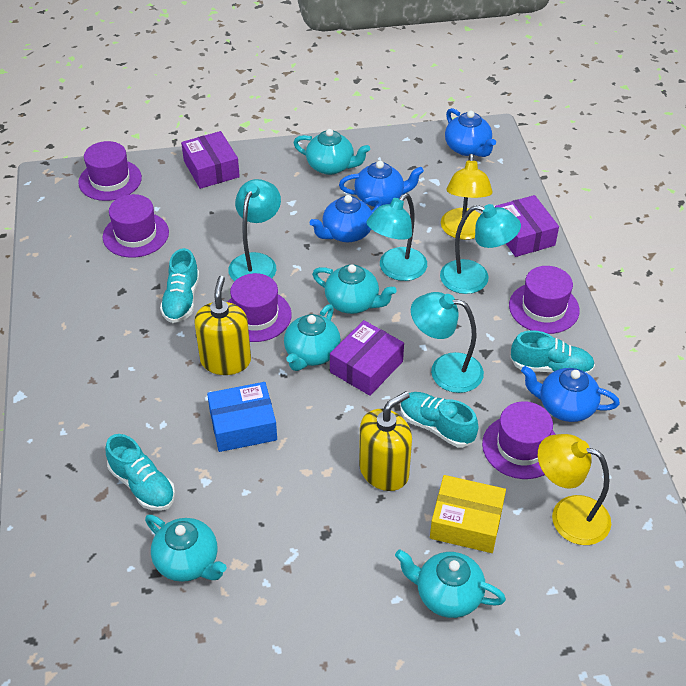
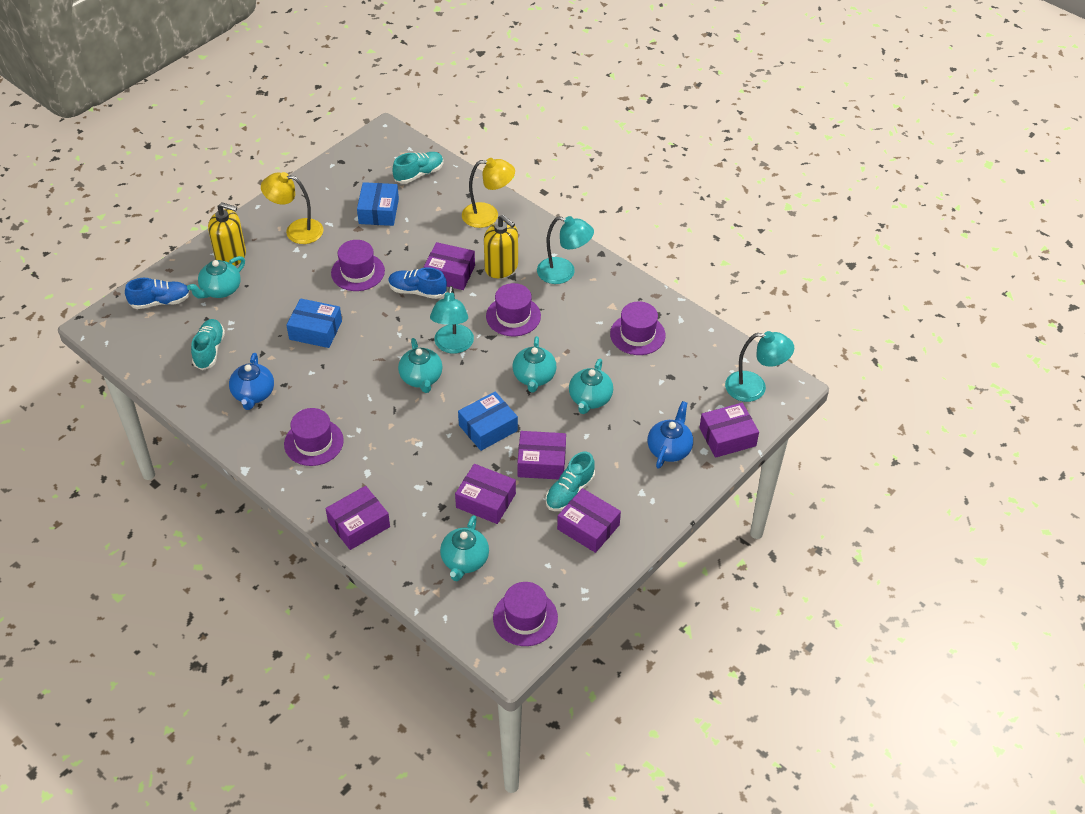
blue box: 1 -> 3
blue shoe: 0 -> 2
blue teapot: 4 -> 2
purple box: 3 -> 6
turquoise lamp: 4 -> 3
turquoise shoe: 4 -> 3
yellow box: 1 -> 0

